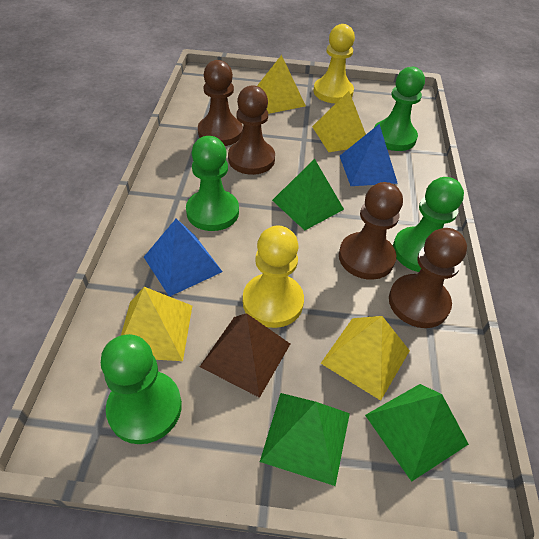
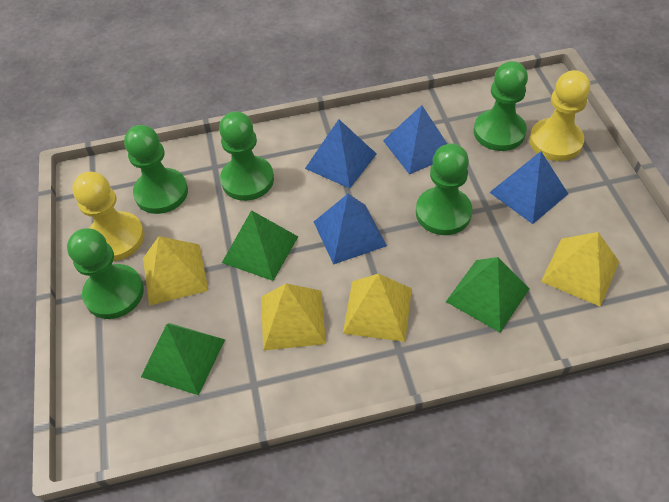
blue pyramid: 2 -> 4
brown pawn: 4 -> 0
brown pyramid: 1 -> 0
green pawn: 4 -> 5

